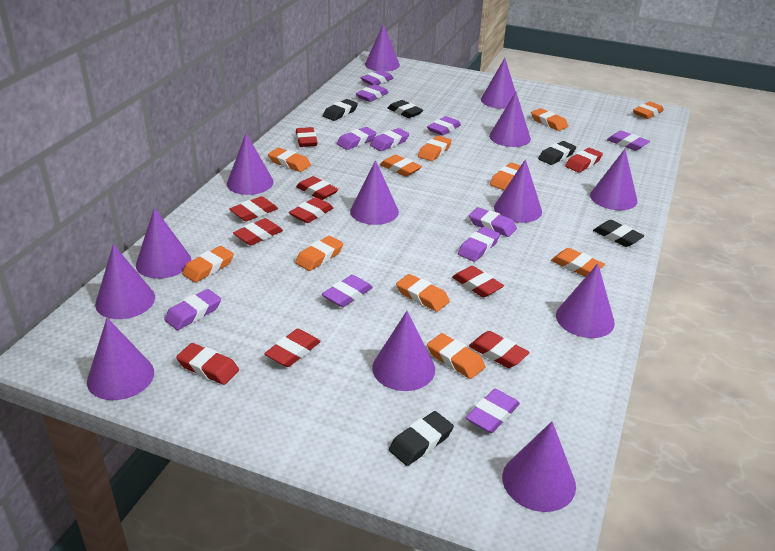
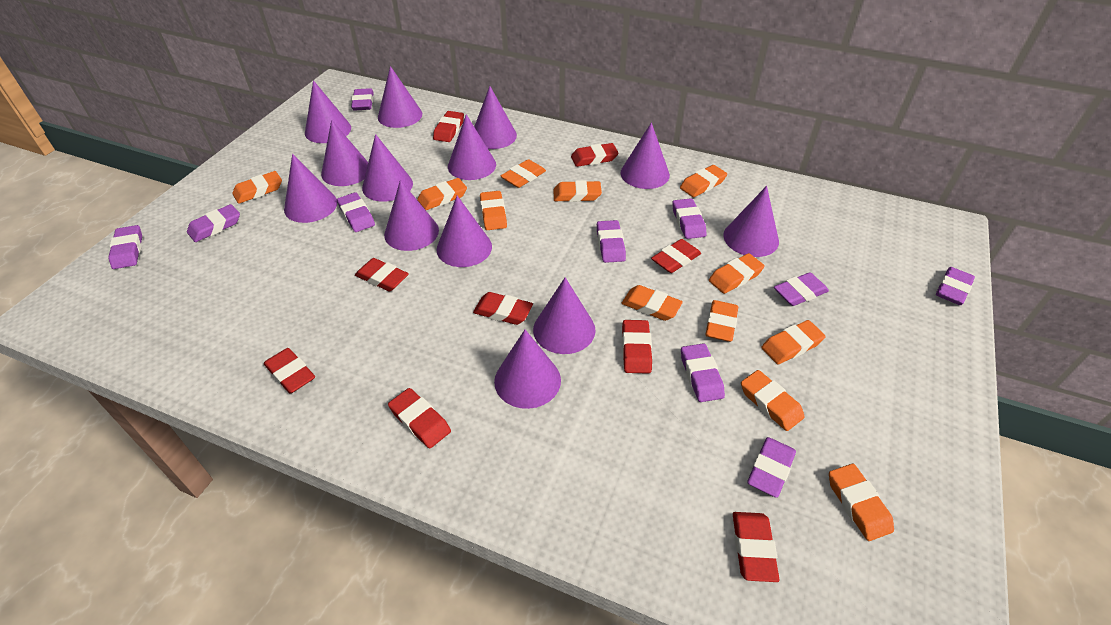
black eraser: 5 -> 0
orange eraser: 11 -> 12
purple eraser: 11 -> 10
red eraser: 10 -> 9

